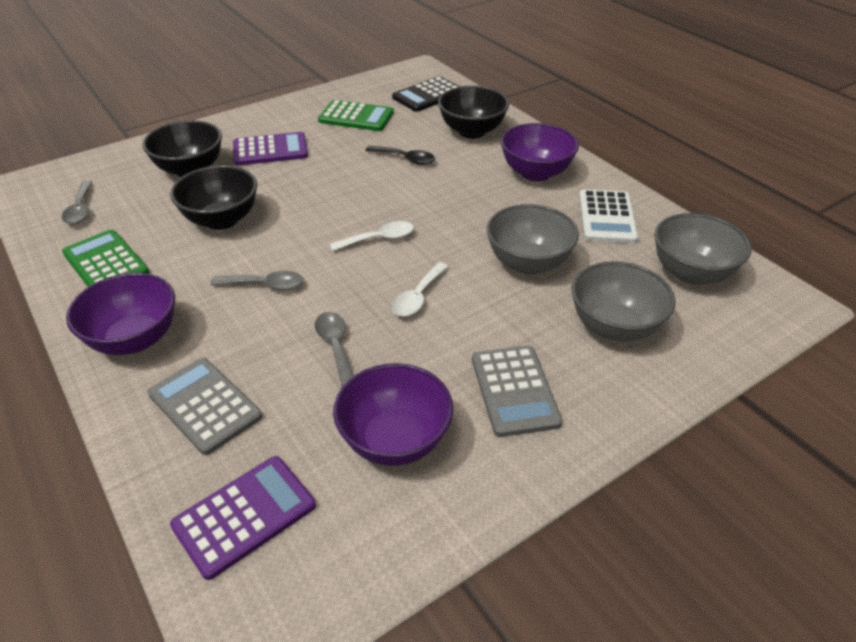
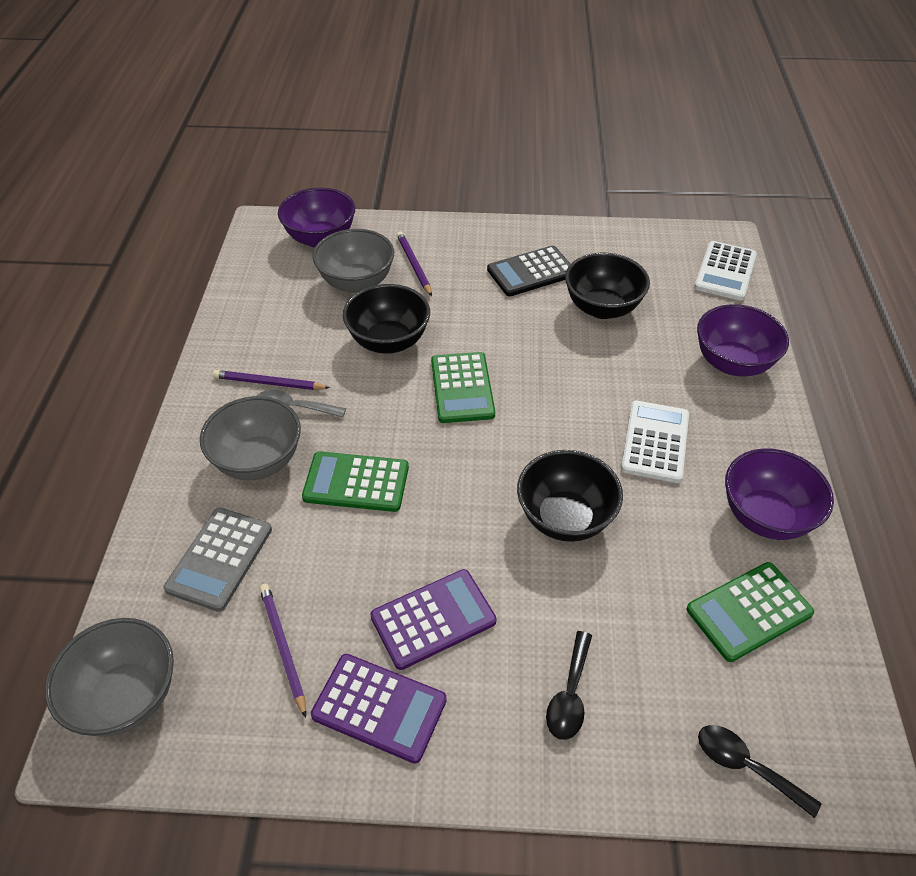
black spoon: 1 -> 2
green calculator: 2 -> 3
grey calculator: 2 -> 1
grey spoon: 3 -> 1
purple pencil: 0 -> 3
white calculator: 1 -> 2
white spoon: 2 -> 0

